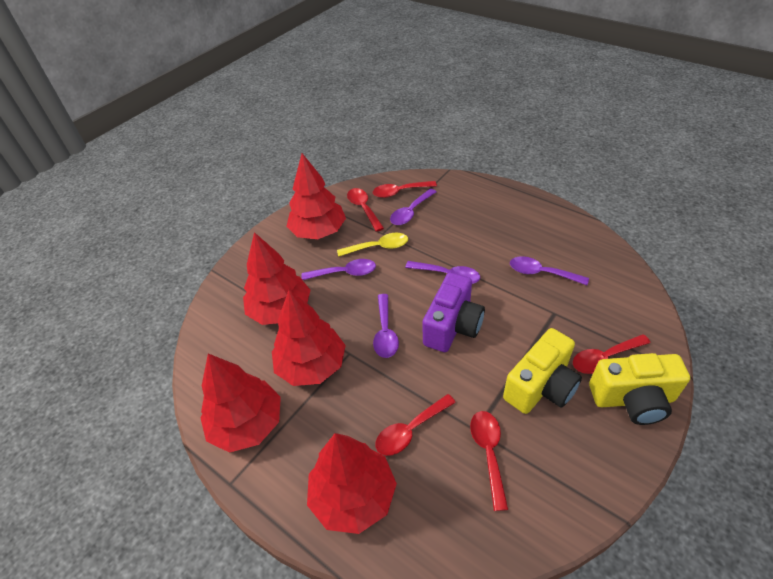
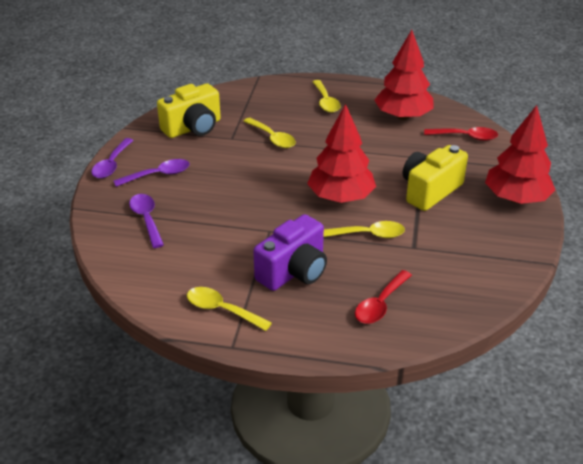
purple spoon: 5 -> 3
red spoon: 5 -> 2
red tree: 5 -> 3
yellow spoon: 1 -> 4

